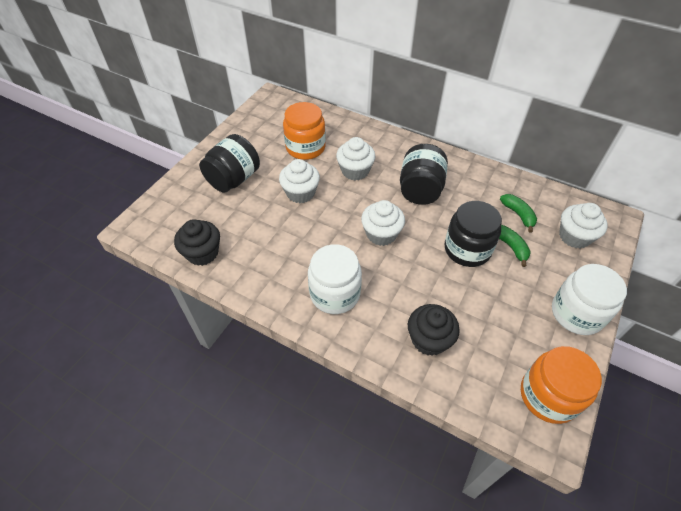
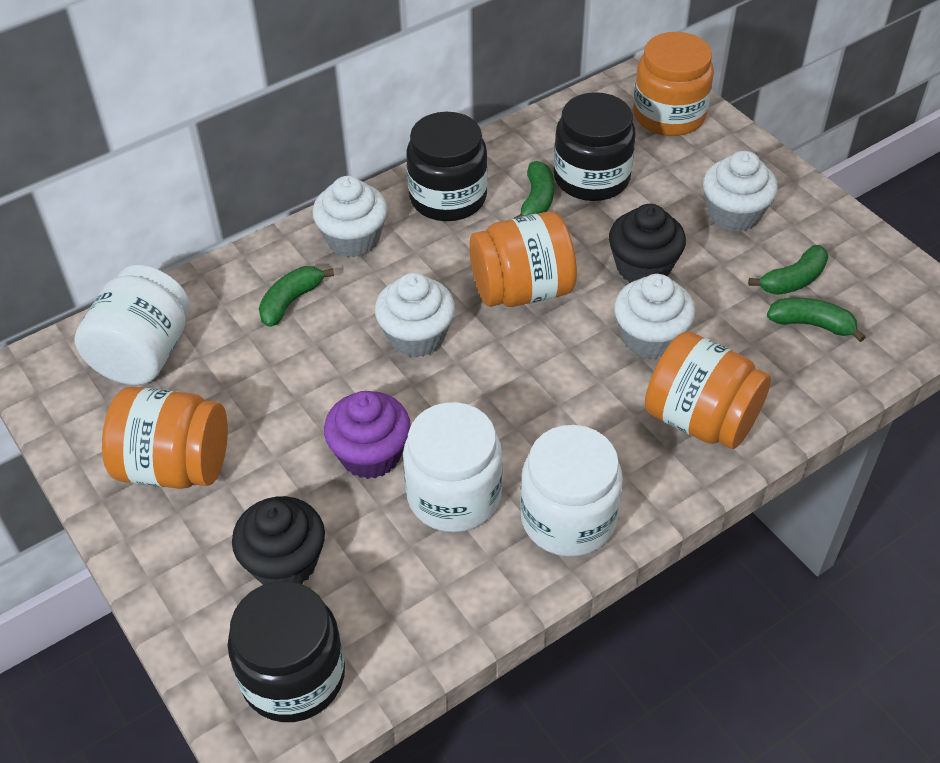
green banana: 2 -> 4
orange jar: 2 -> 4
purple cupcake: 0 -> 1
white jar: 2 -> 3

